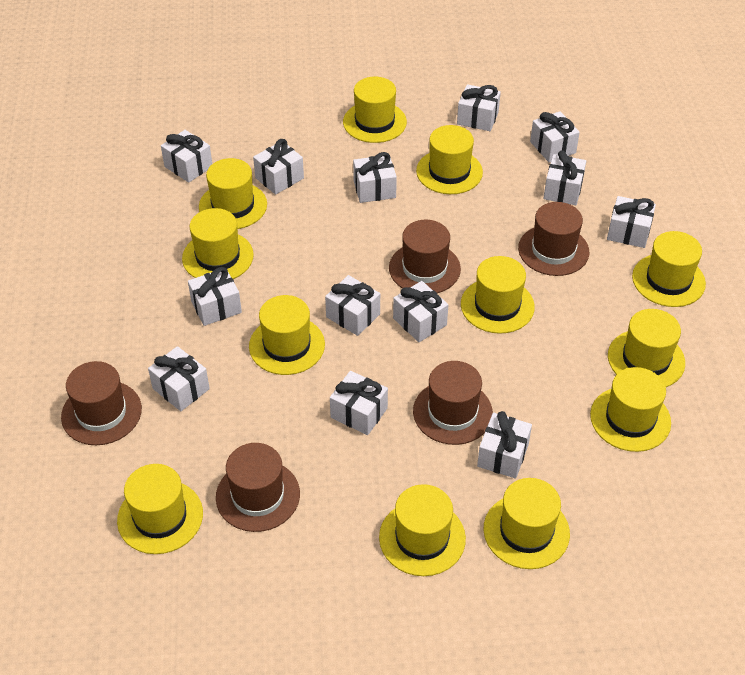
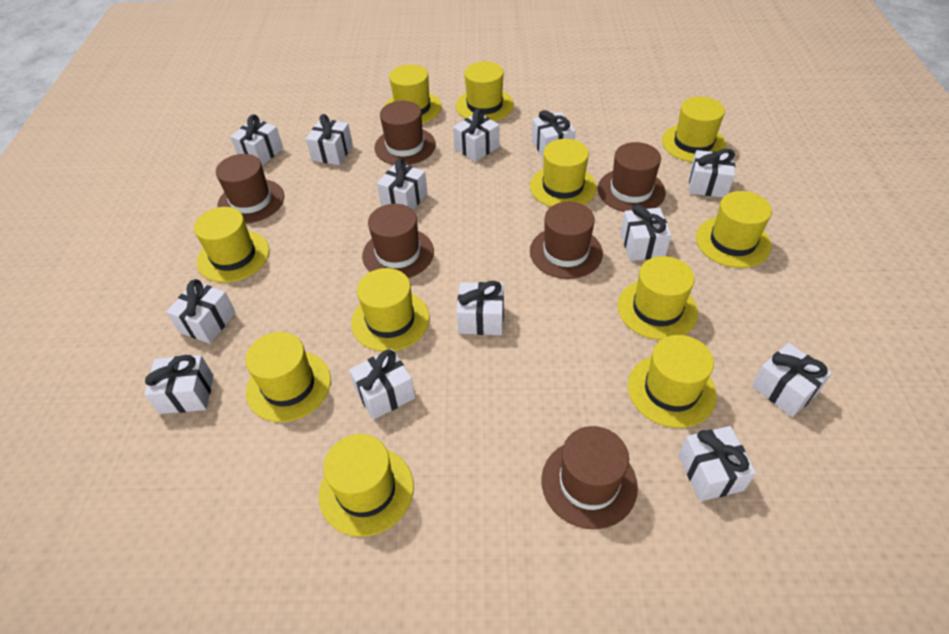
brown hat: 5 -> 6
yellow hat: 12 -> 11

